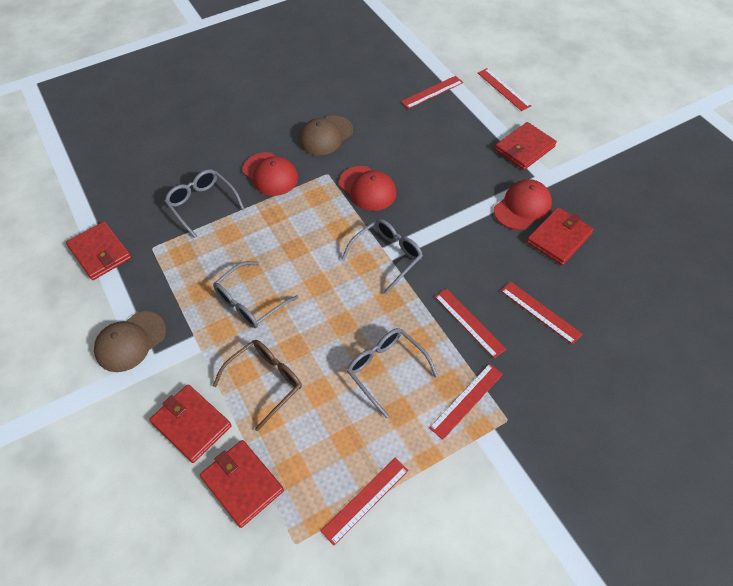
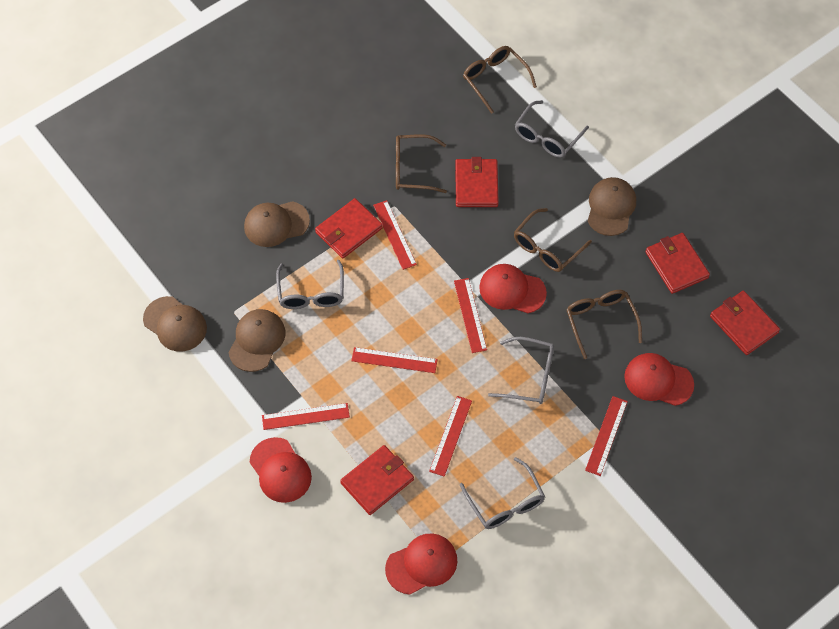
brown cap: 2 -> 4
brown glasses: 1 -> 4
red cap: 3 -> 4

